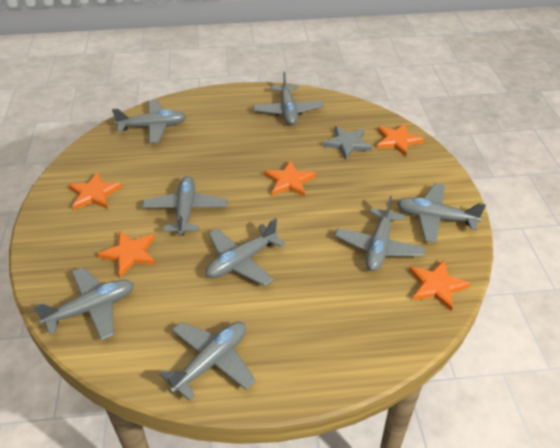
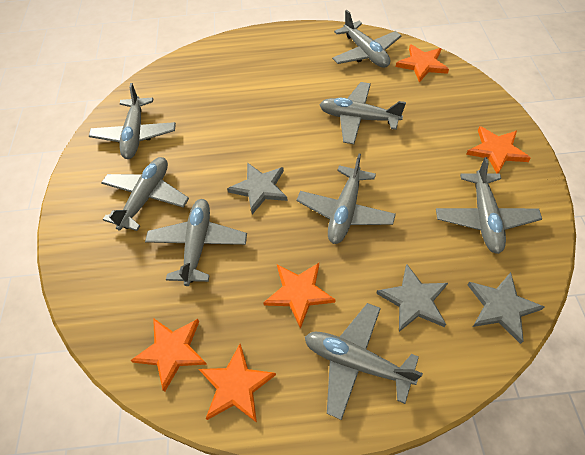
grey star: 1 -> 3

